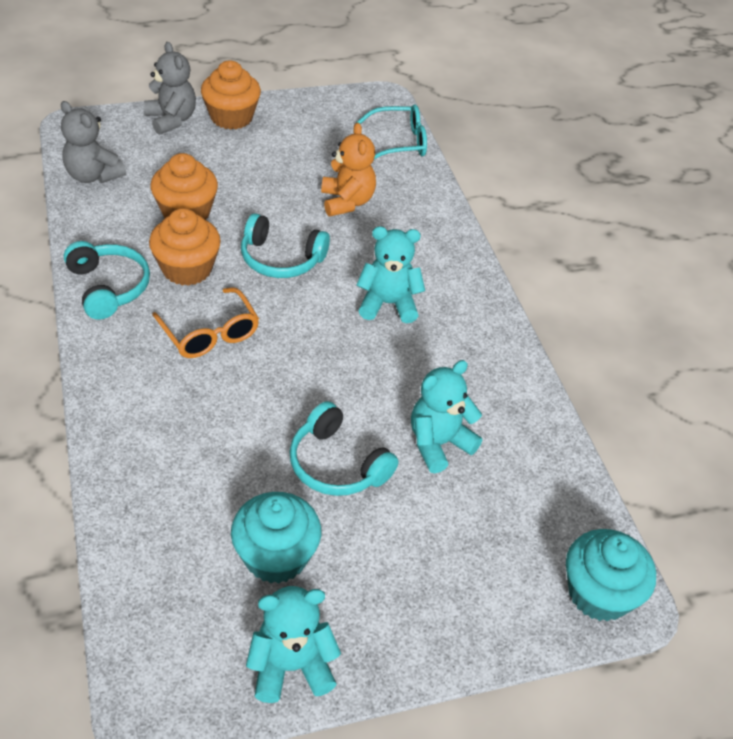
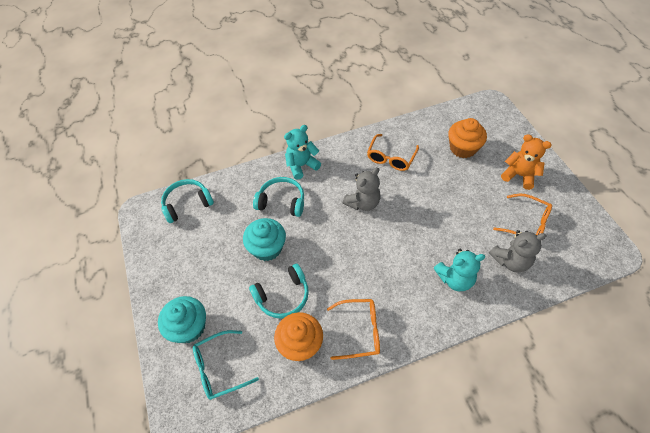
orange cupcake: 3 -> 2
orange glasses: 1 -> 3
turquoise teddy bear: 3 -> 2

